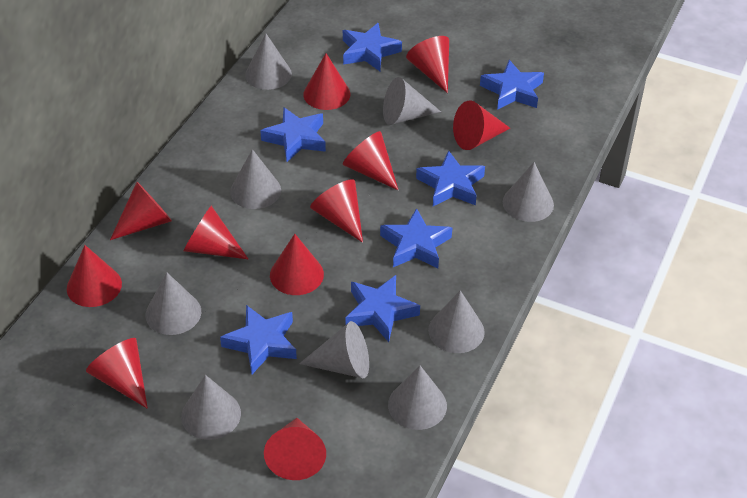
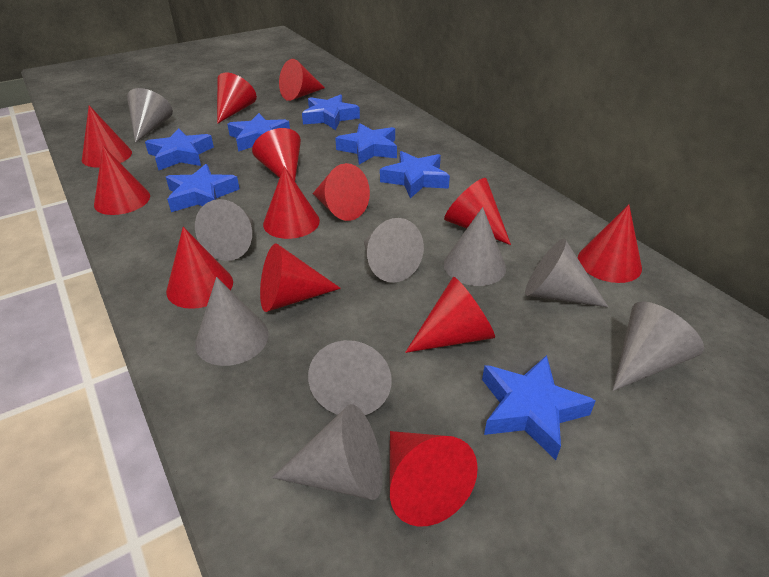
red cone: 11 -> 13

